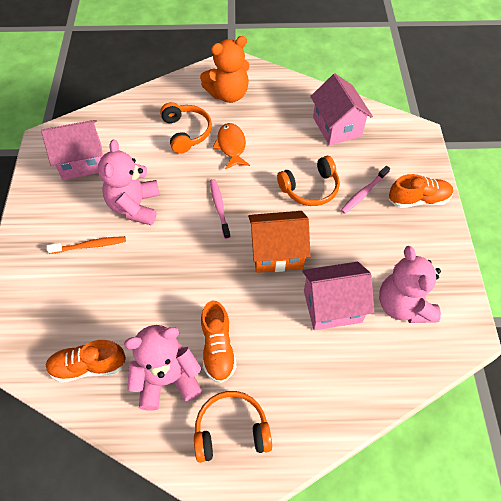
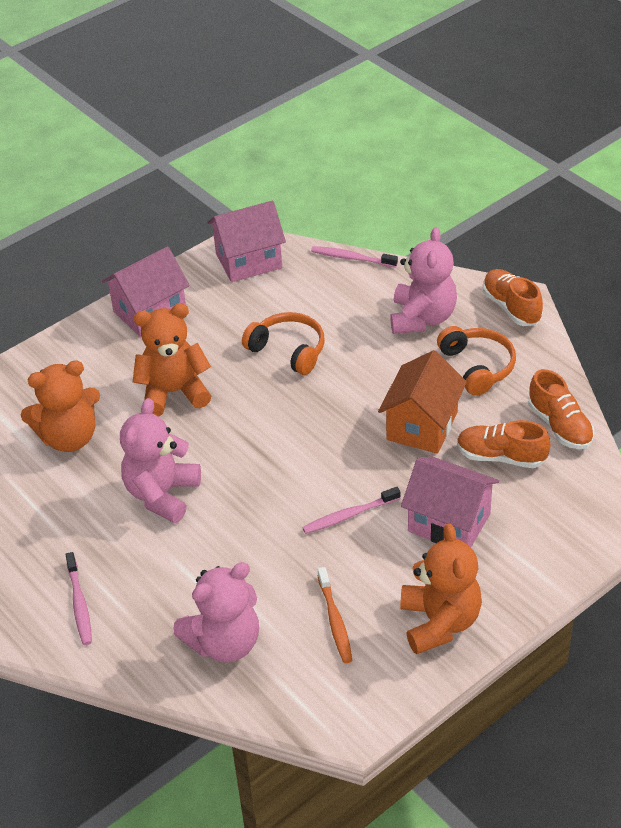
orange fish: 1 -> 0
orange headphones: 3 -> 2
orange teddy bear: 1 -> 3
pink toothbrush: 2 -> 3

